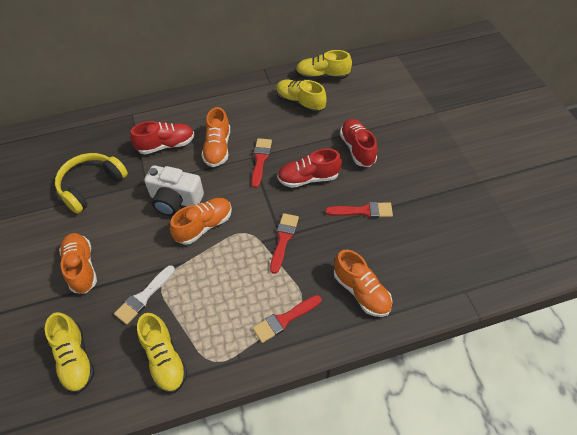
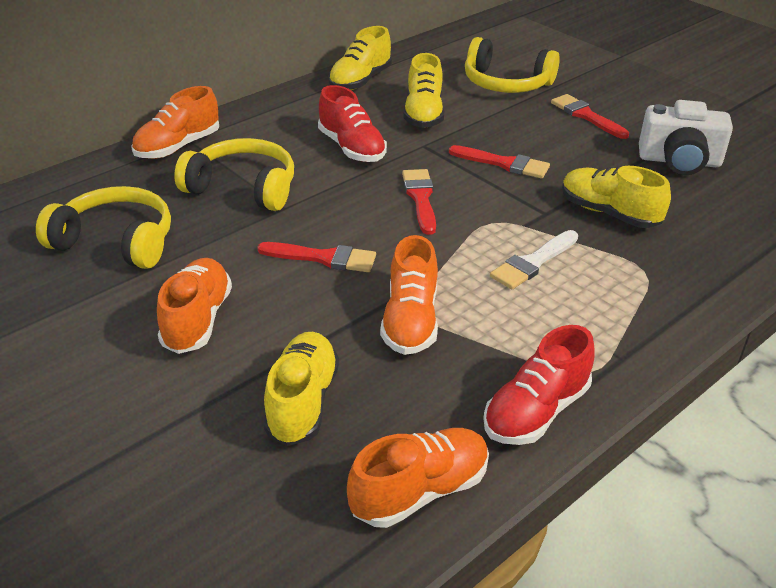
red shoe: 3 -> 2
yellow headphones: 1 -> 3

